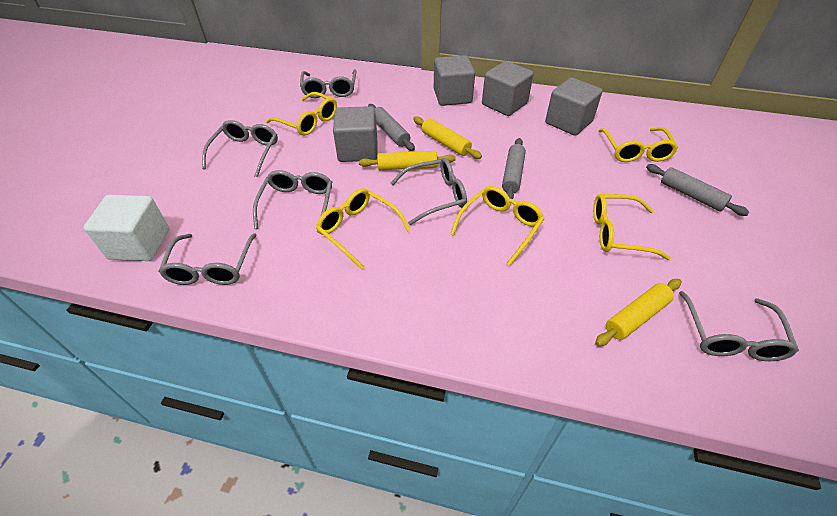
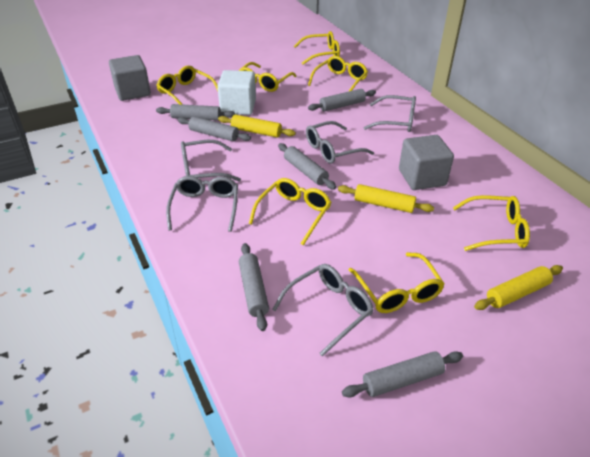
grey cube: 4 -> 2
grey glasses: 6 -> 5
grey rolling pin: 3 -> 6
yellow glasses: 5 -> 7

